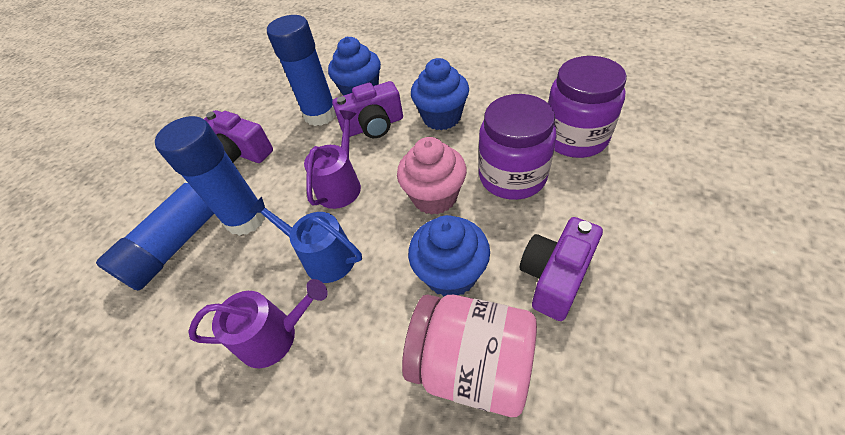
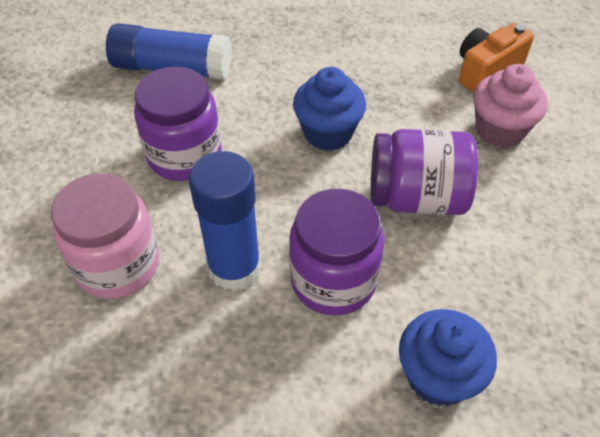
blue cupcake: 3 -> 2
blue glue stick: 3 -> 2
blue watering can: 1 -> 0
orange camera: 0 -> 1
purple camera: 3 -> 0
purple jar: 2 -> 3
purple watering can: 2 -> 0

